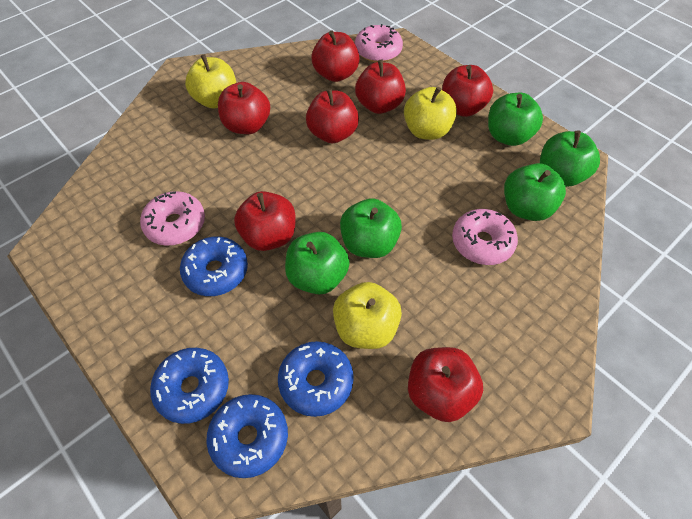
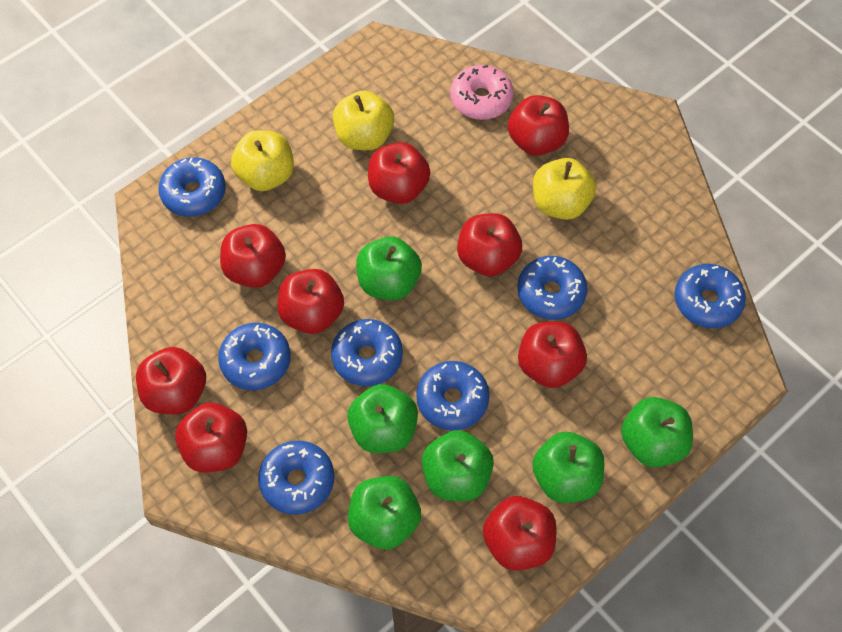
blue donut: 4 -> 7
green apple: 5 -> 6
pink donut: 3 -> 1
red apple: 7 -> 9

